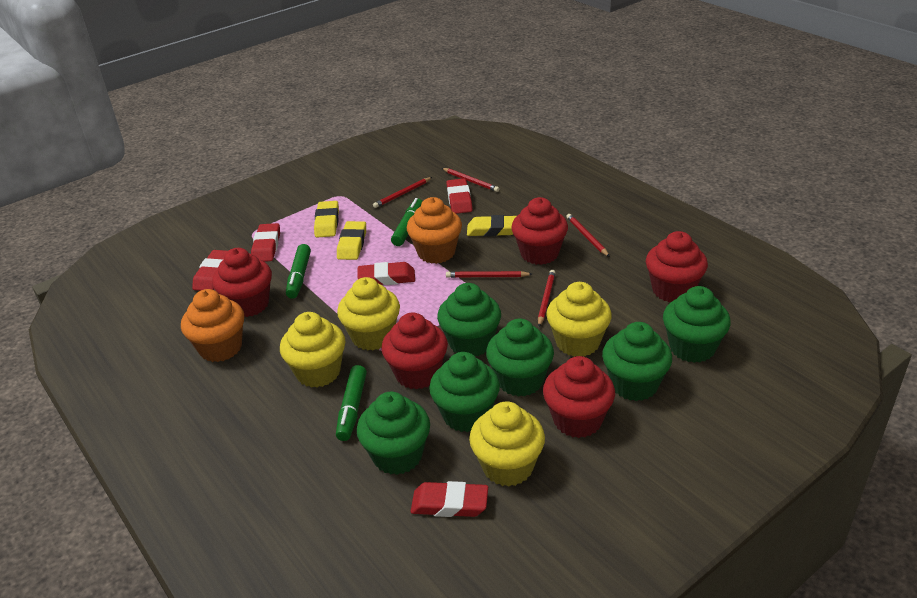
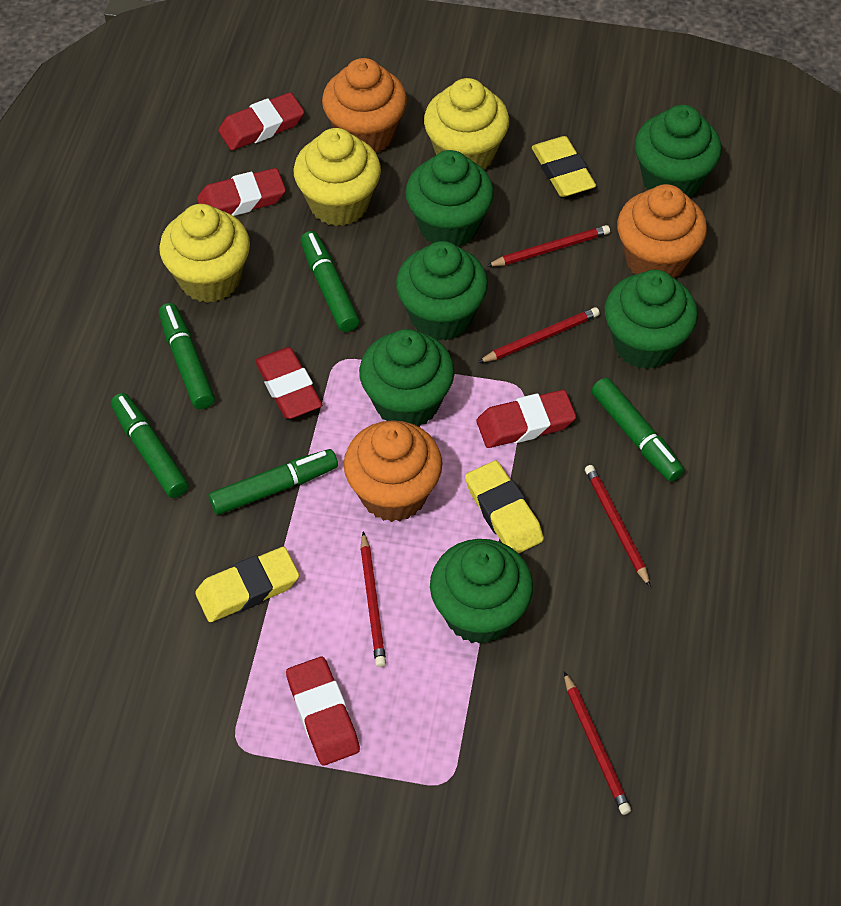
green marker: 3 -> 5
orange cupcake: 2 -> 3
red cupcake: 5 -> 0
yellow cupcake: 4 -> 3

